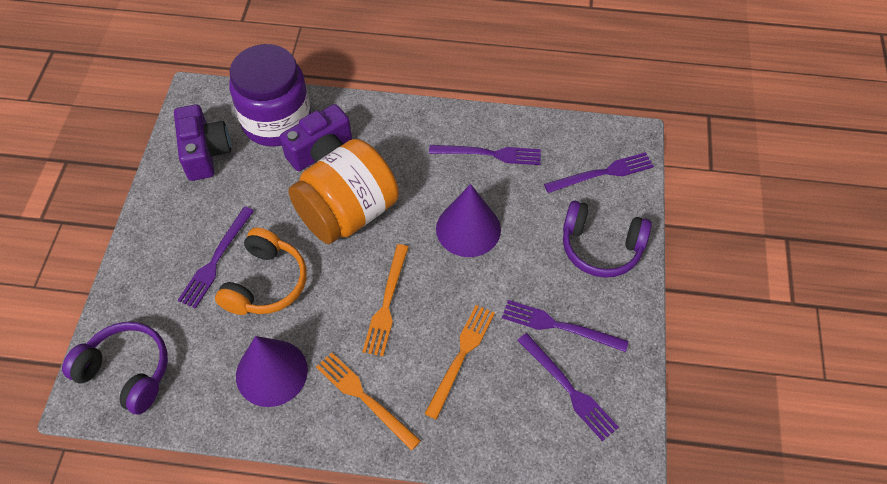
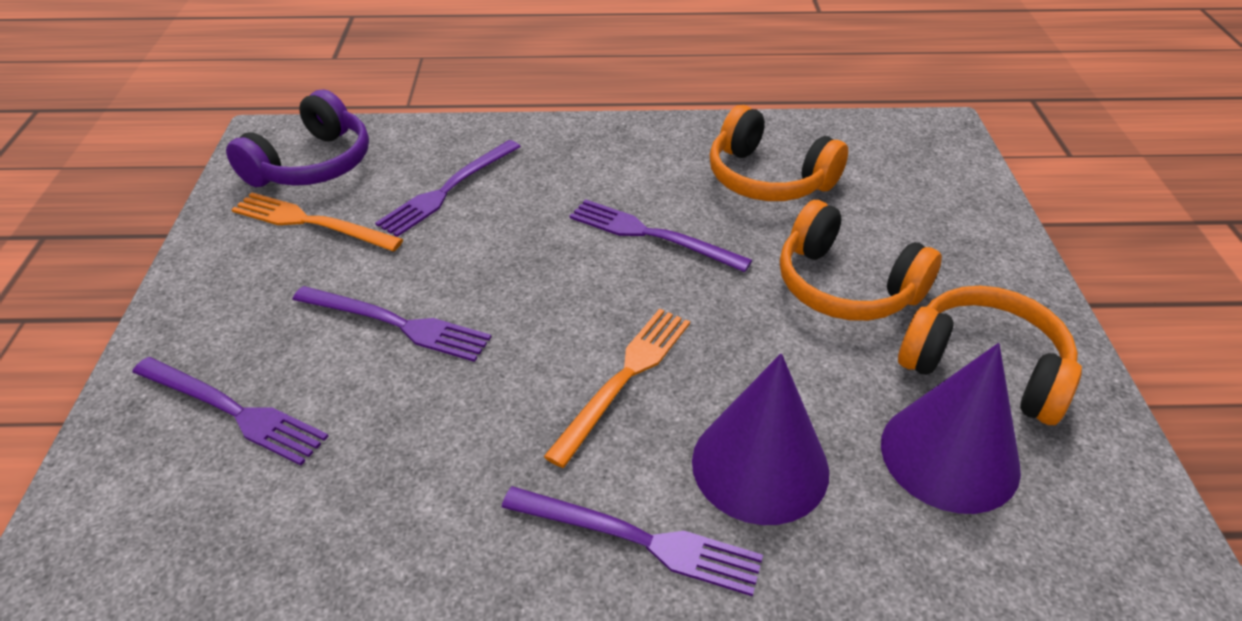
orange fork: 3 -> 2
orange headphones: 1 -> 3
orange jar: 1 -> 0
purple camera: 2 -> 0
purple headphones: 2 -> 1
purple jar: 1 -> 0

